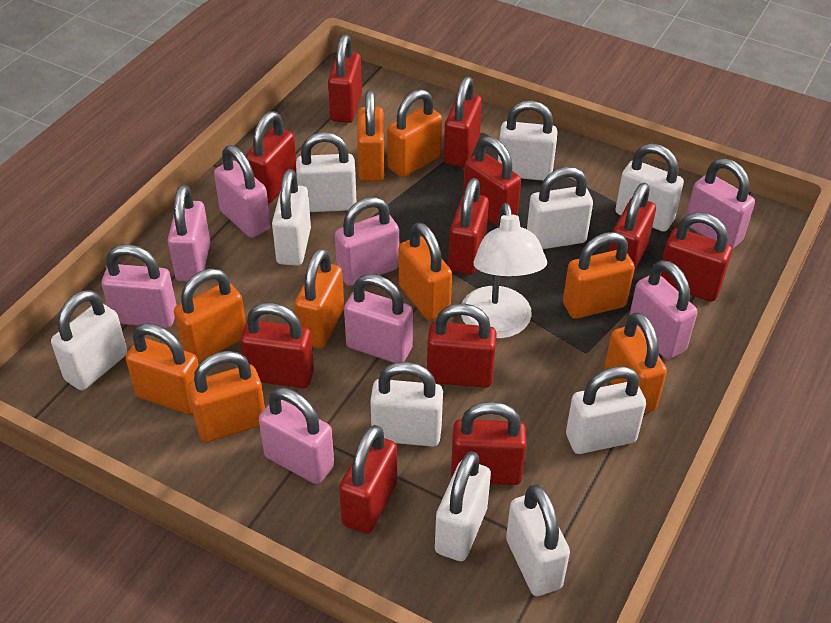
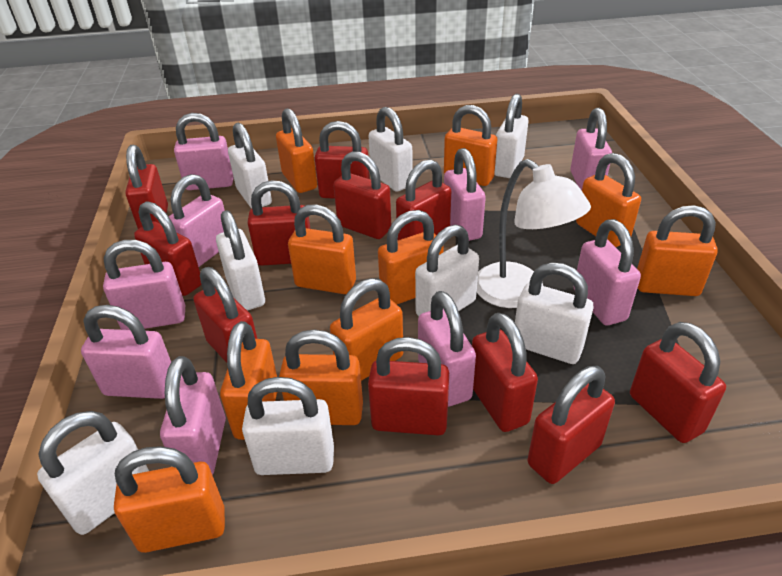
orange padlock: 9 -> 10
pink padlock: 8 -> 9
white padlock: 10 -> 8

